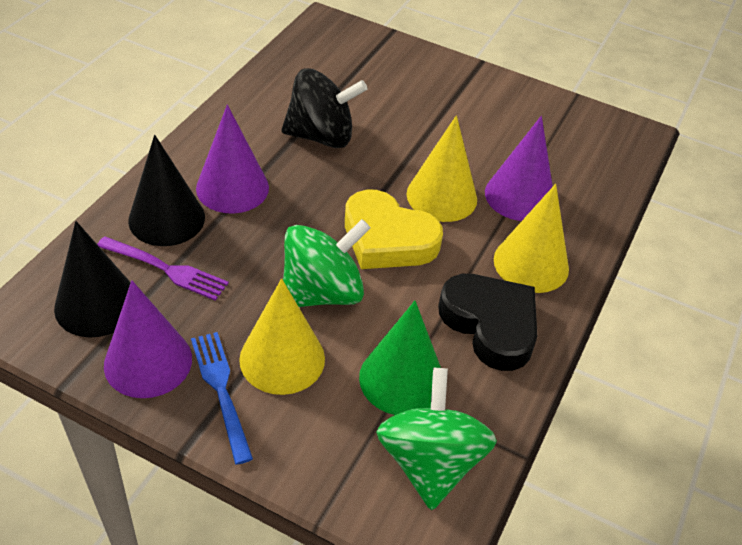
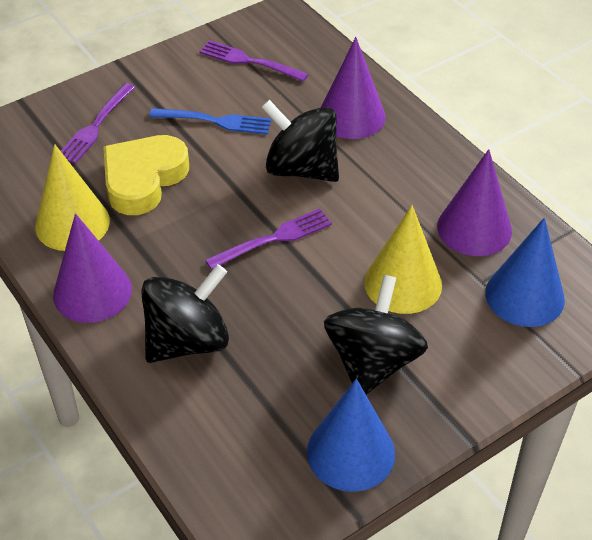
black cone: 2 -> 0
black heart: 1 -> 0
black spinning top: 1 -> 3
blue cone: 0 -> 2
green cone: 1 -> 0
green spinning top: 2 -> 0
purple fork: 1 -> 3
yellow cone: 3 -> 2

